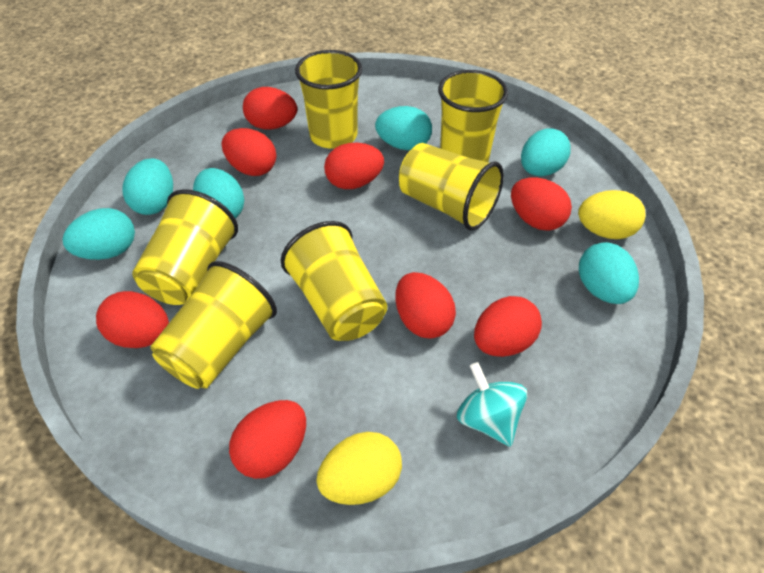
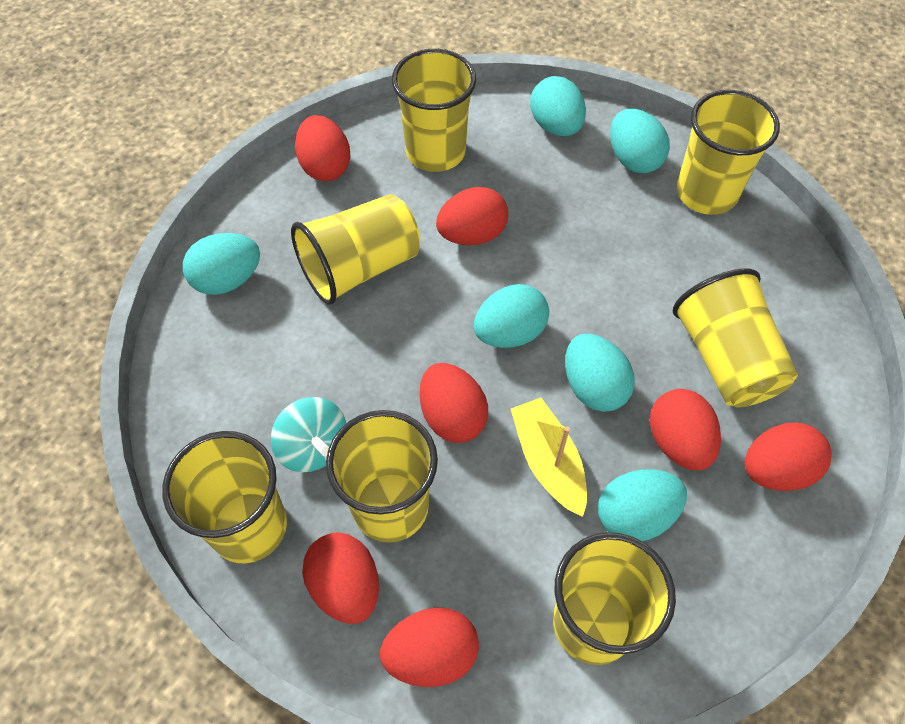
red egg: 8 -> 7
yellow boat: 0 -> 1
yellow cup: 6 -> 7
yellow egg: 2 -> 0

